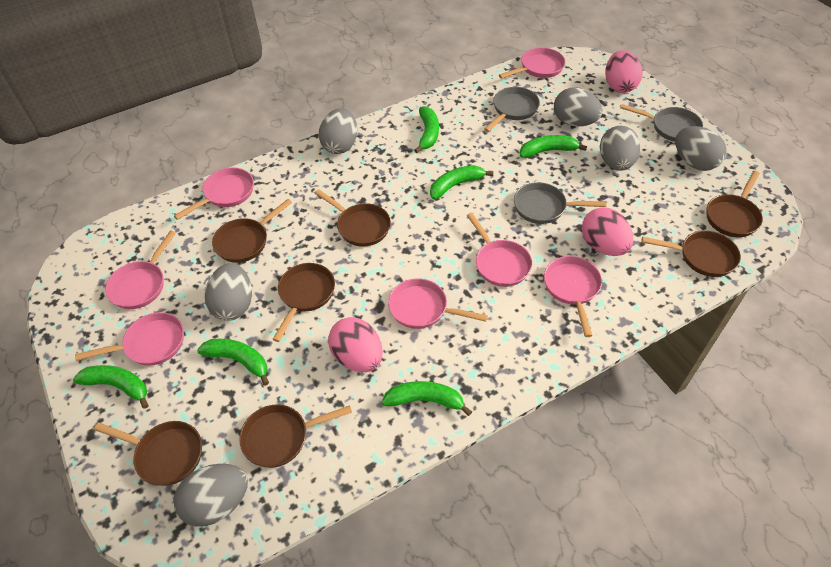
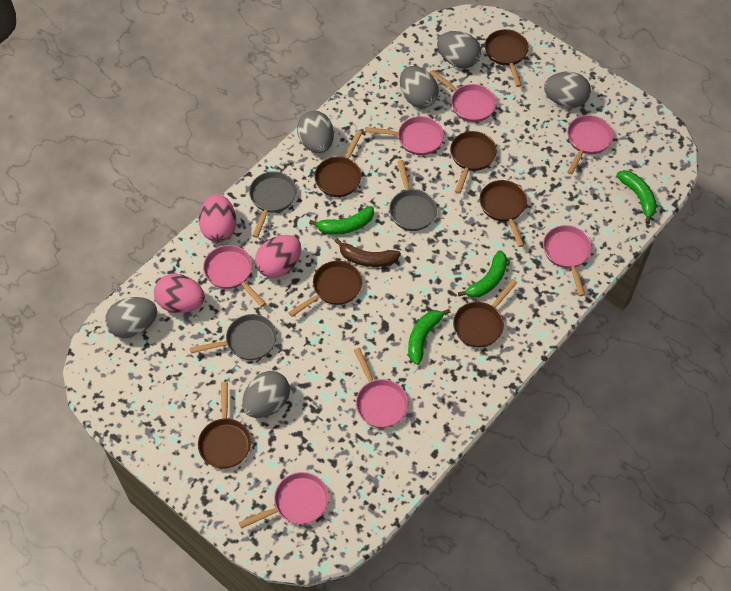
brown banana: 0 -> 1
green banana: 6 -> 4

